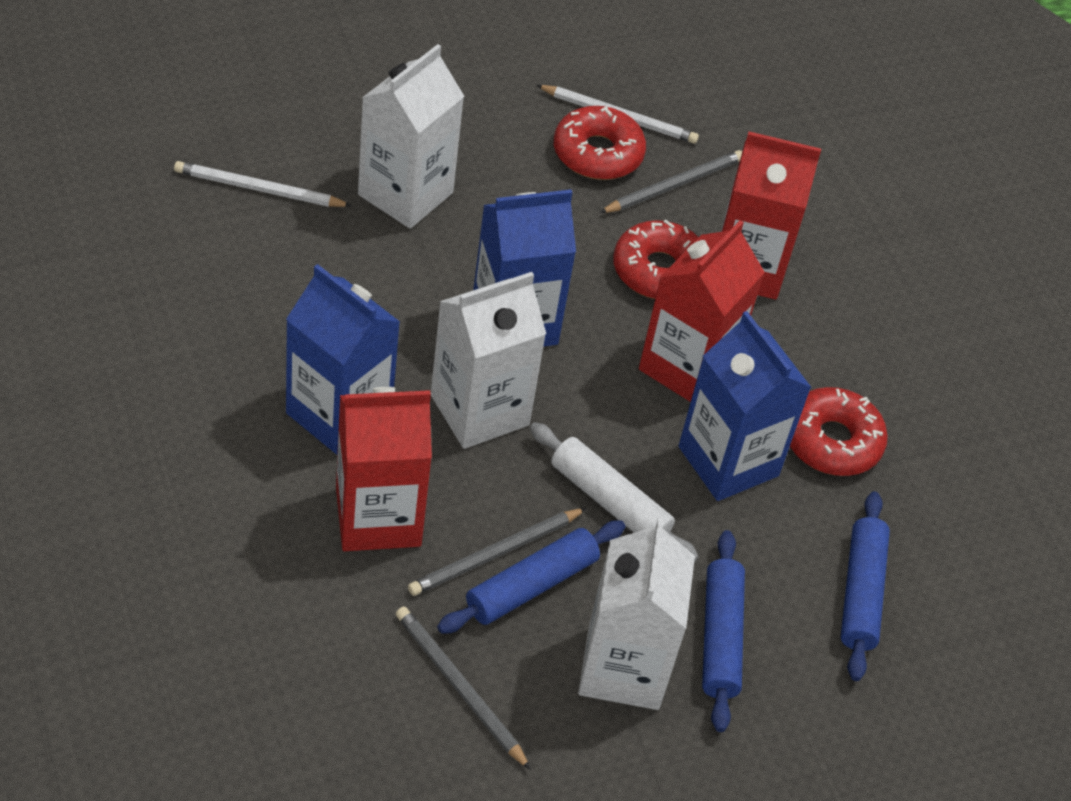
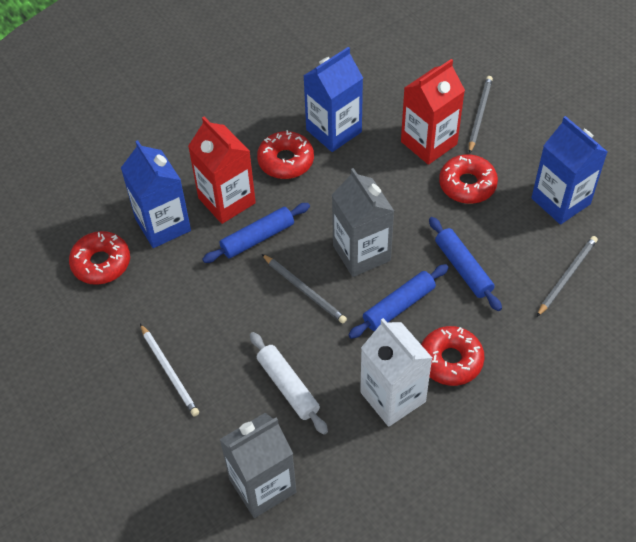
grey carton: 0 -> 2
red carton: 3 -> 2
red donut: 3 -> 4
white carton: 3 -> 1
white pencil: 2 -> 1

